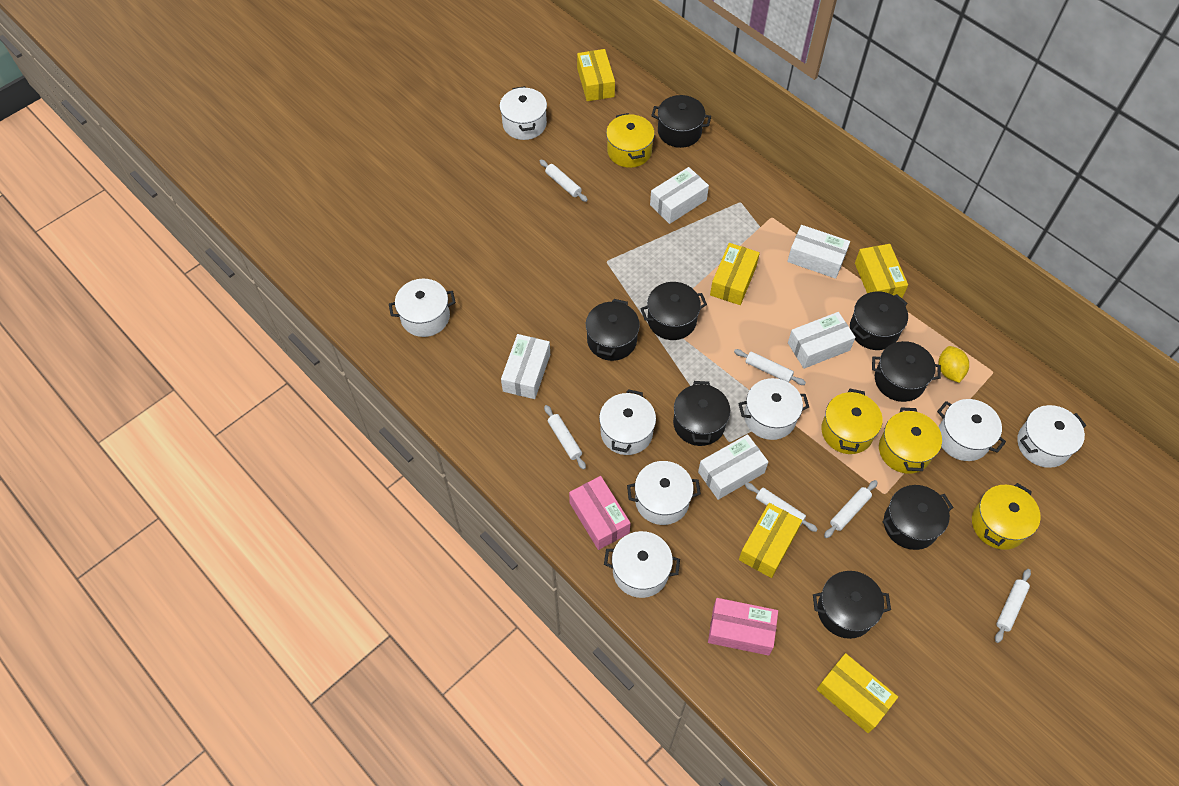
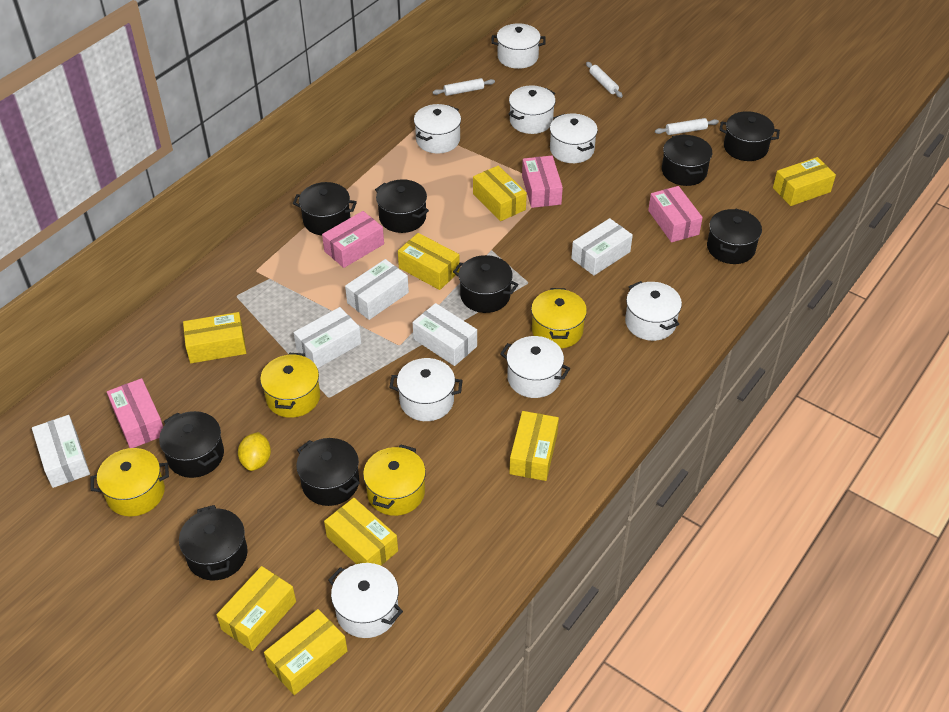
black pot: 8 -> 9
pink box: 2 -> 4
white rolling pin: 6 -> 3
yellow box: 5 -> 8

